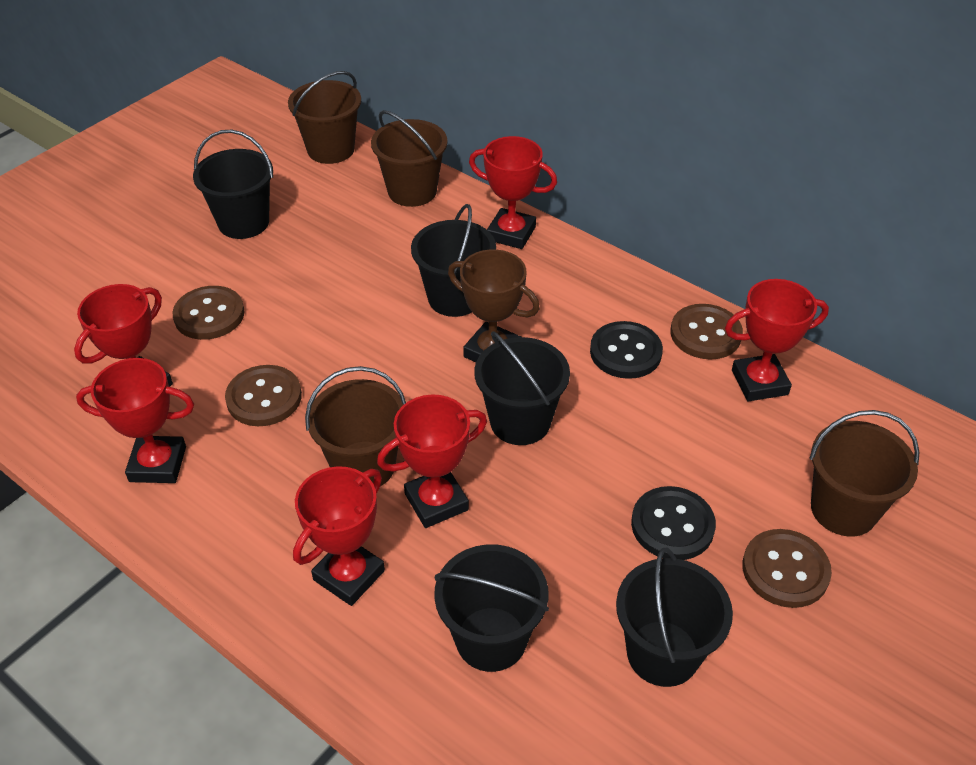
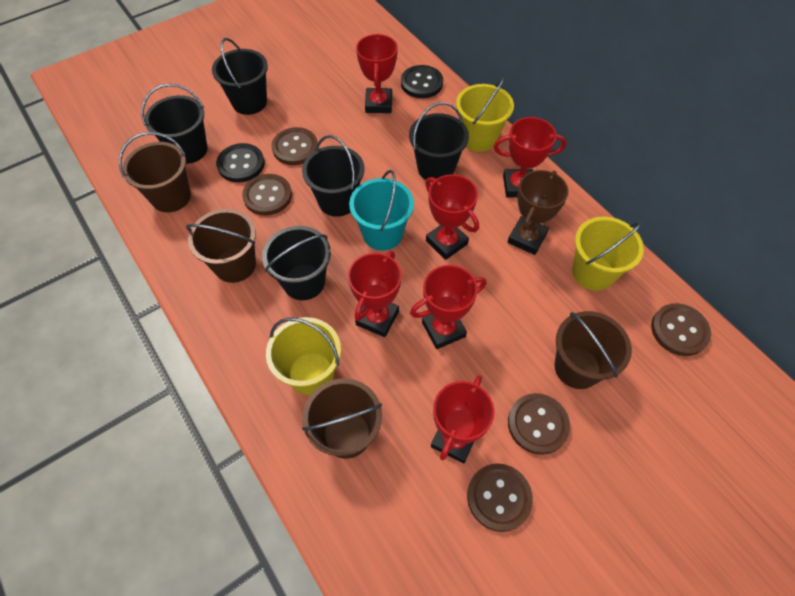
brown button: 4 -> 5
turquoise bucket: 0 -> 1
yellow bucket: 0 -> 3

